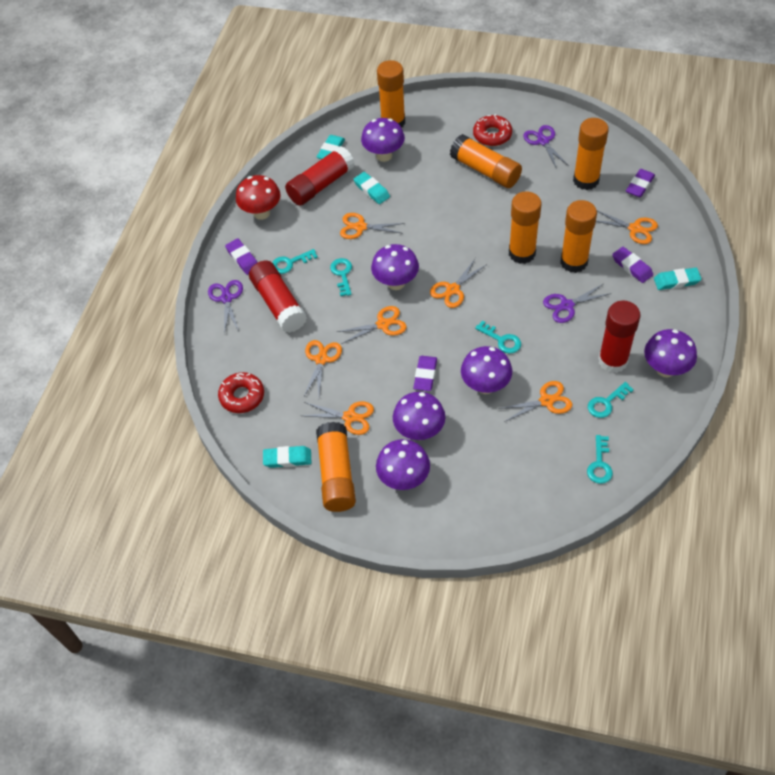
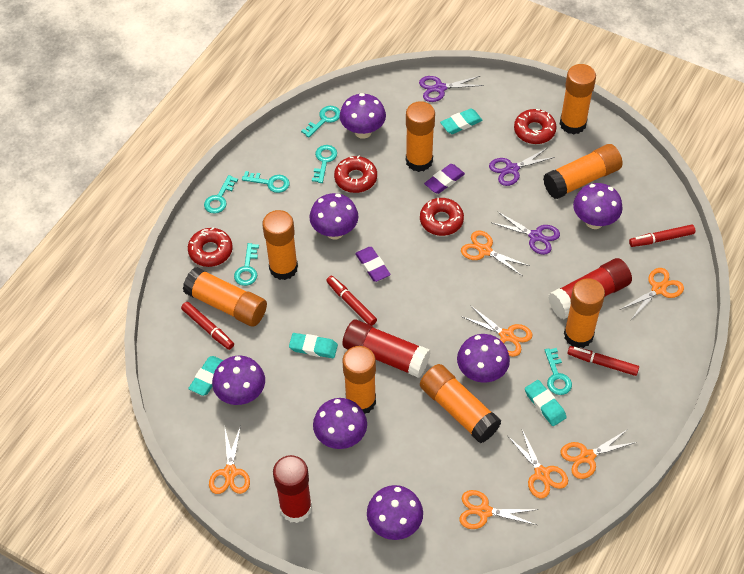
orange glue stick: 6 -> 8
purple eraser: 4 -> 2
purple mushroom: 6 -> 7
red donut: 2 -> 4
red marker: 0 -> 4
red mushroom: 1 -> 0
turquoise key: 5 -> 6

